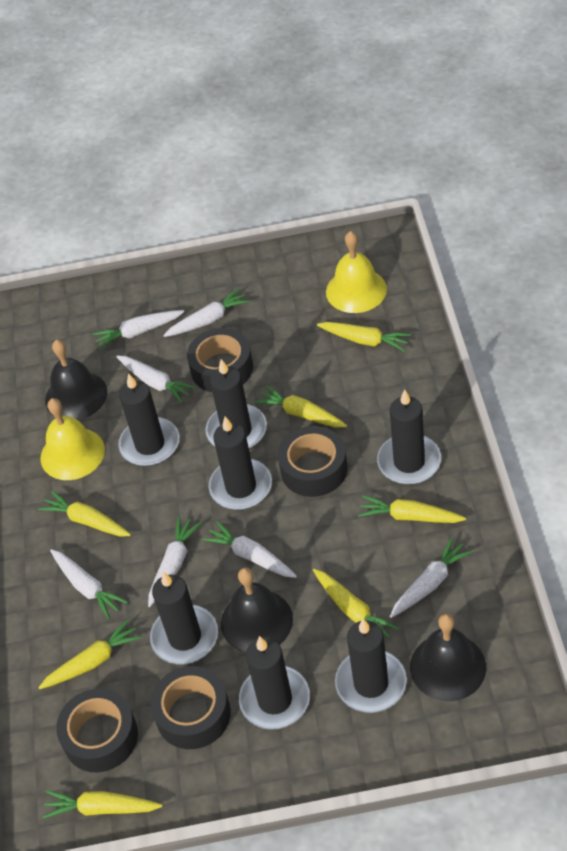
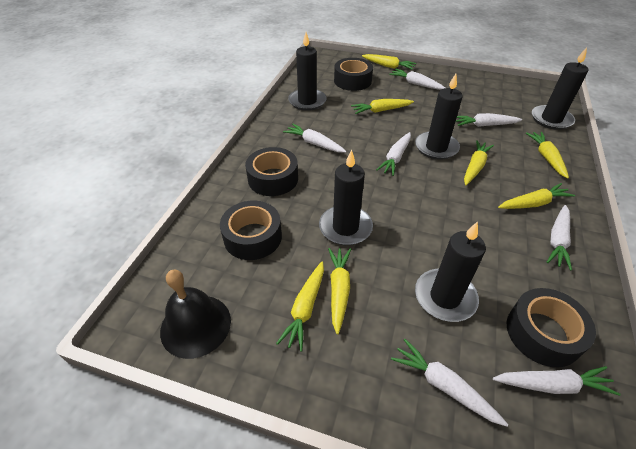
black bell: 3 -> 1
black candle: 7 -> 5
yellow bell: 2 -> 0

